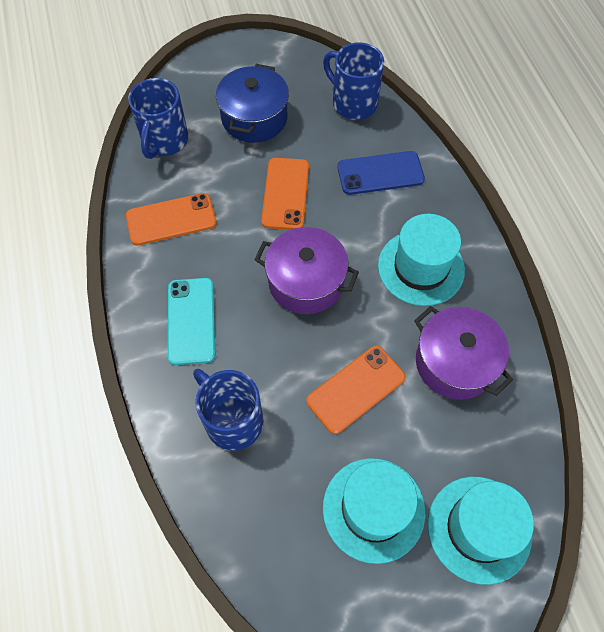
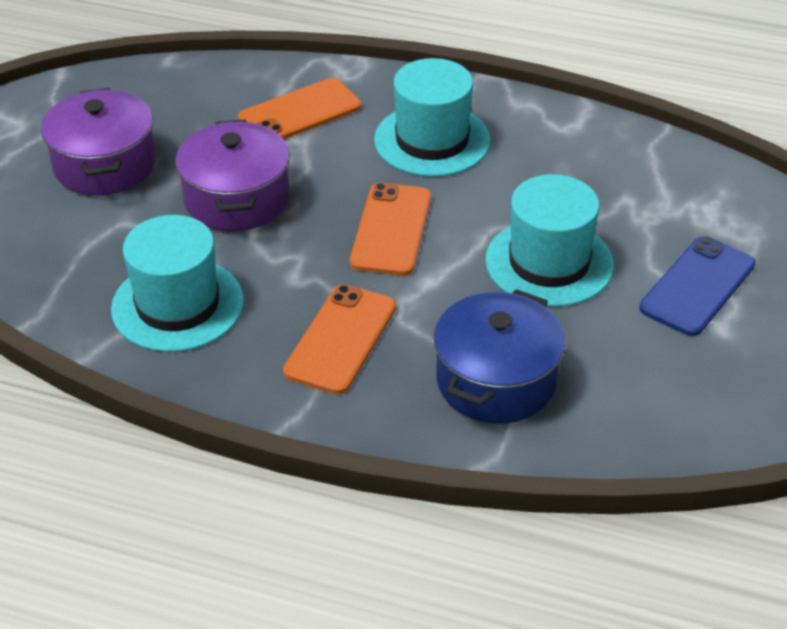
blue mug: 3 -> 0
turquoise phone: 1 -> 0

